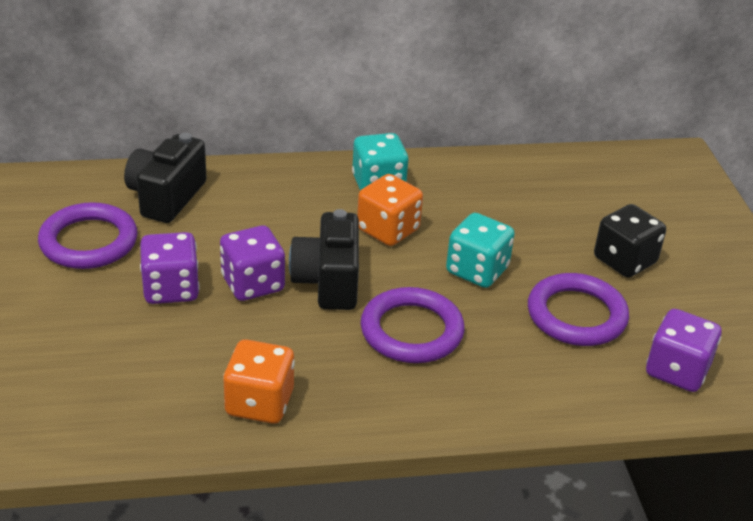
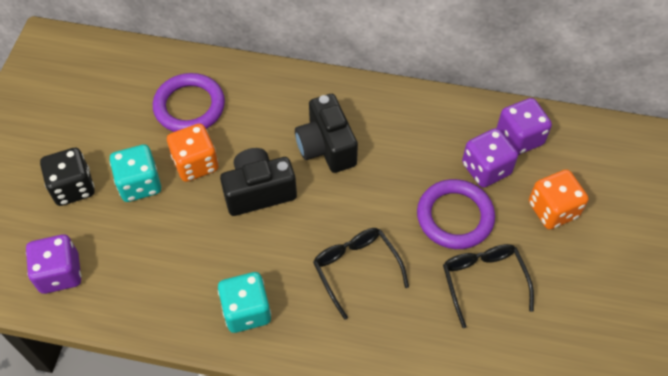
black glasses: 0 -> 2
purple ring: 3 -> 2

